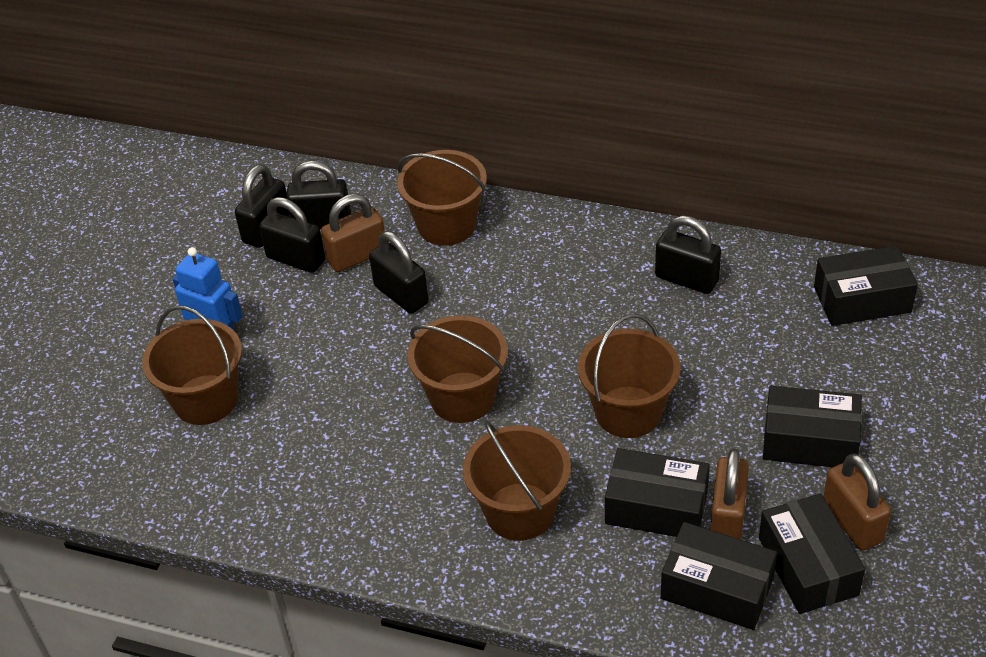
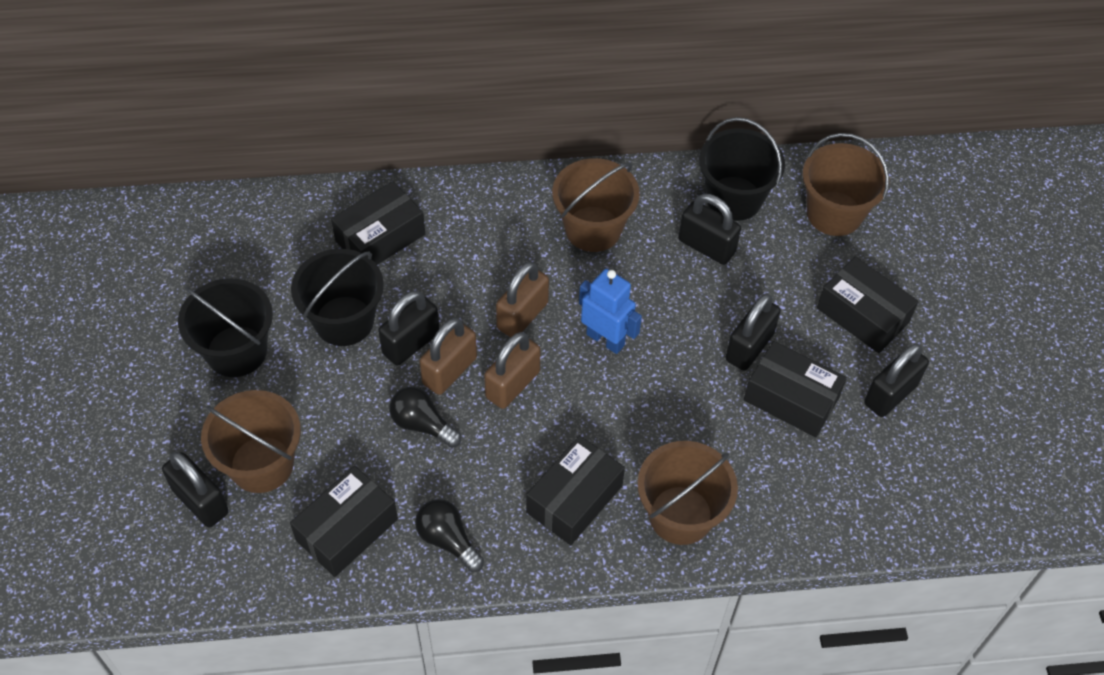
black bucket: 0 -> 3
black light bulb: 0 -> 2
brown bucket: 5 -> 4

